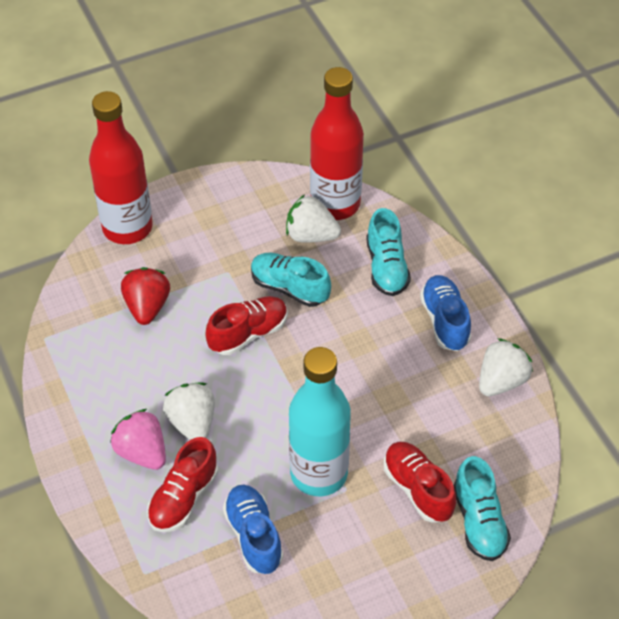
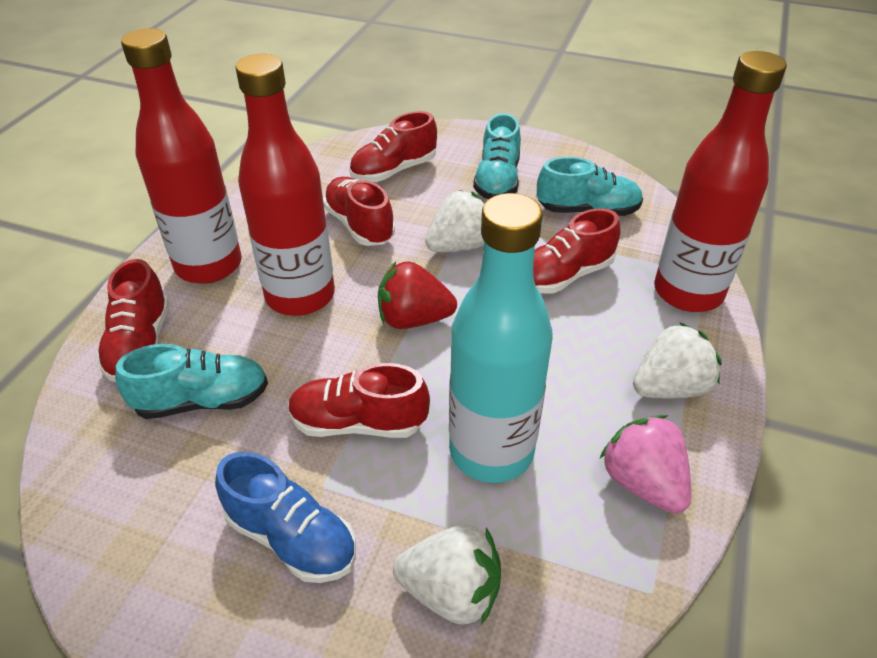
blue shoe: 2 -> 1
red bottle: 2 -> 3
red shoe: 3 -> 5

